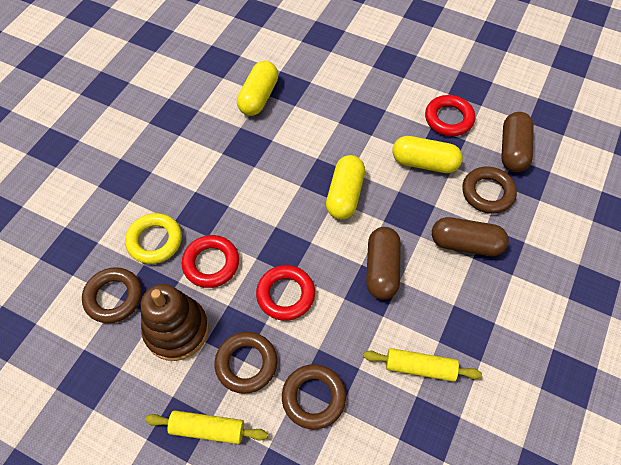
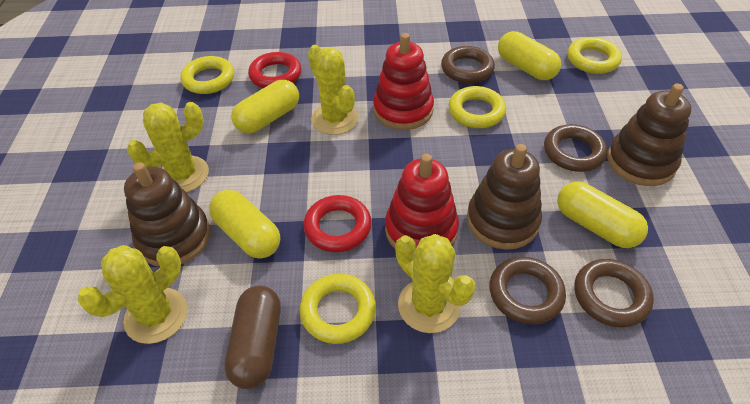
brown capsule: 3 -> 1
brown stacking toy: 1 -> 3
red ring: 3 -> 2
red stacking toy: 0 -> 2
yellow cactus: 0 -> 4
yellow capsule: 3 -> 4
yellow ring: 1 -> 4
yellow rolling pin: 2 -> 0

